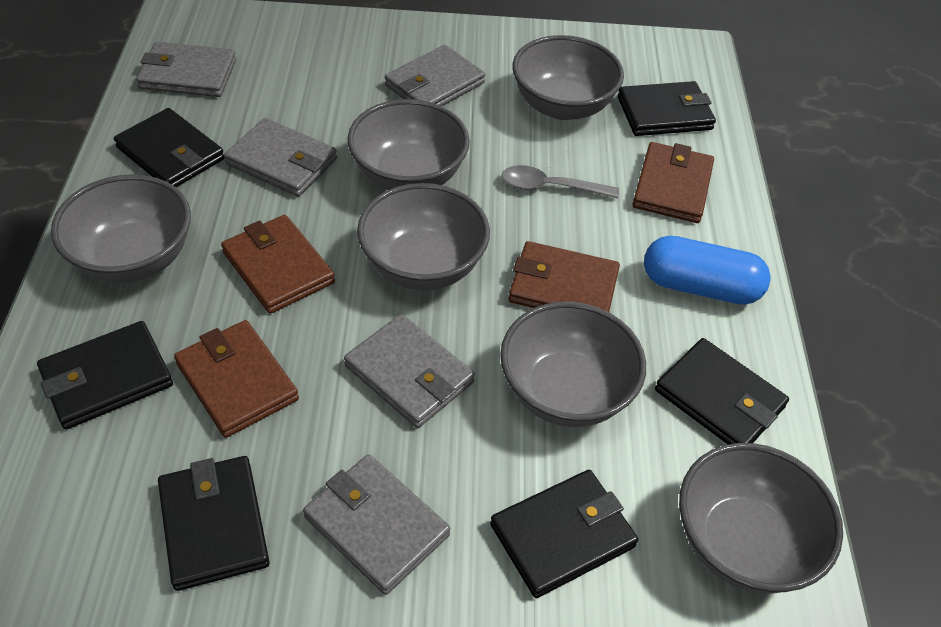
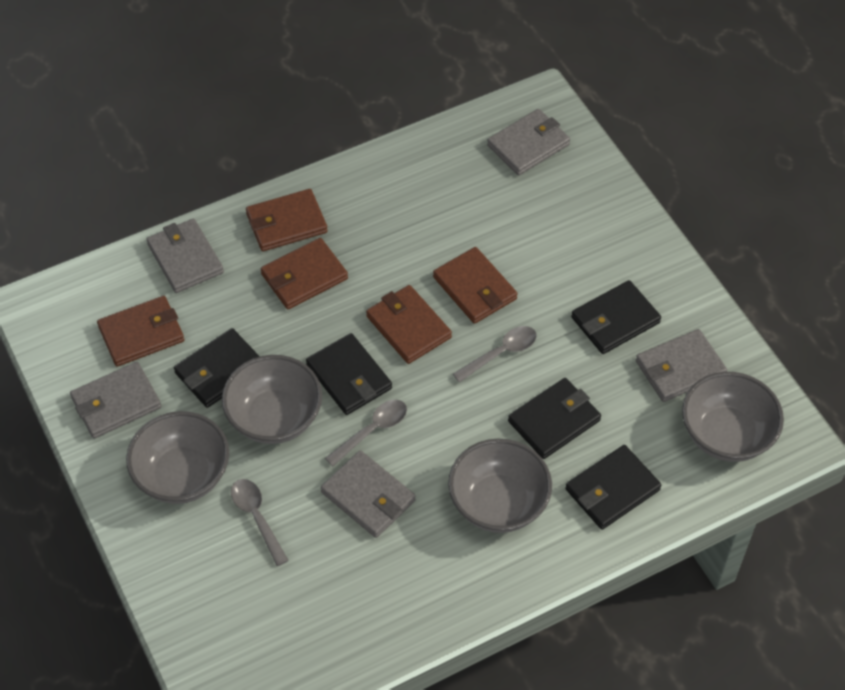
black wallet: 6 -> 5
blue capsule: 1 -> 0
brown wallet: 4 -> 5
grey bowl: 6 -> 4
grey spoon: 1 -> 3

